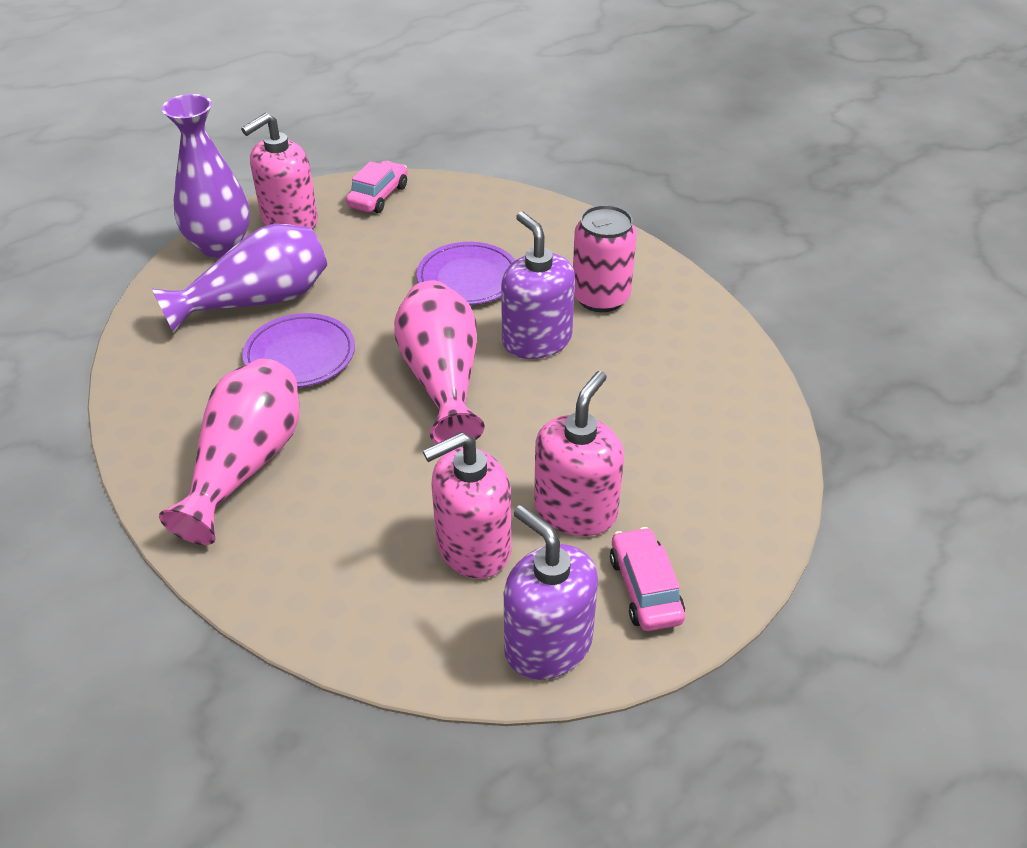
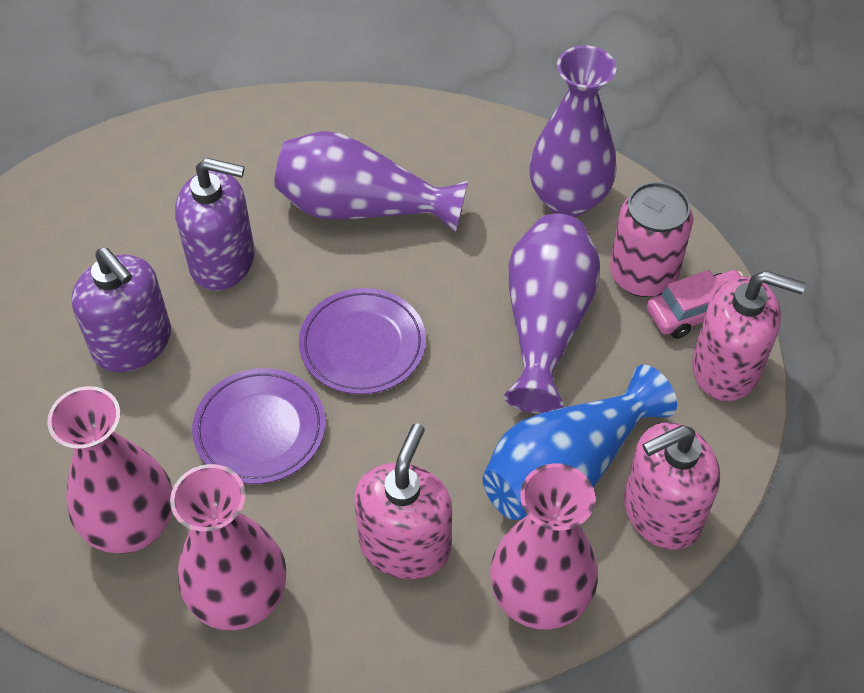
blue vase: 0 -> 1
pink car: 2 -> 1
pink vase: 2 -> 3
purple vase: 2 -> 3

